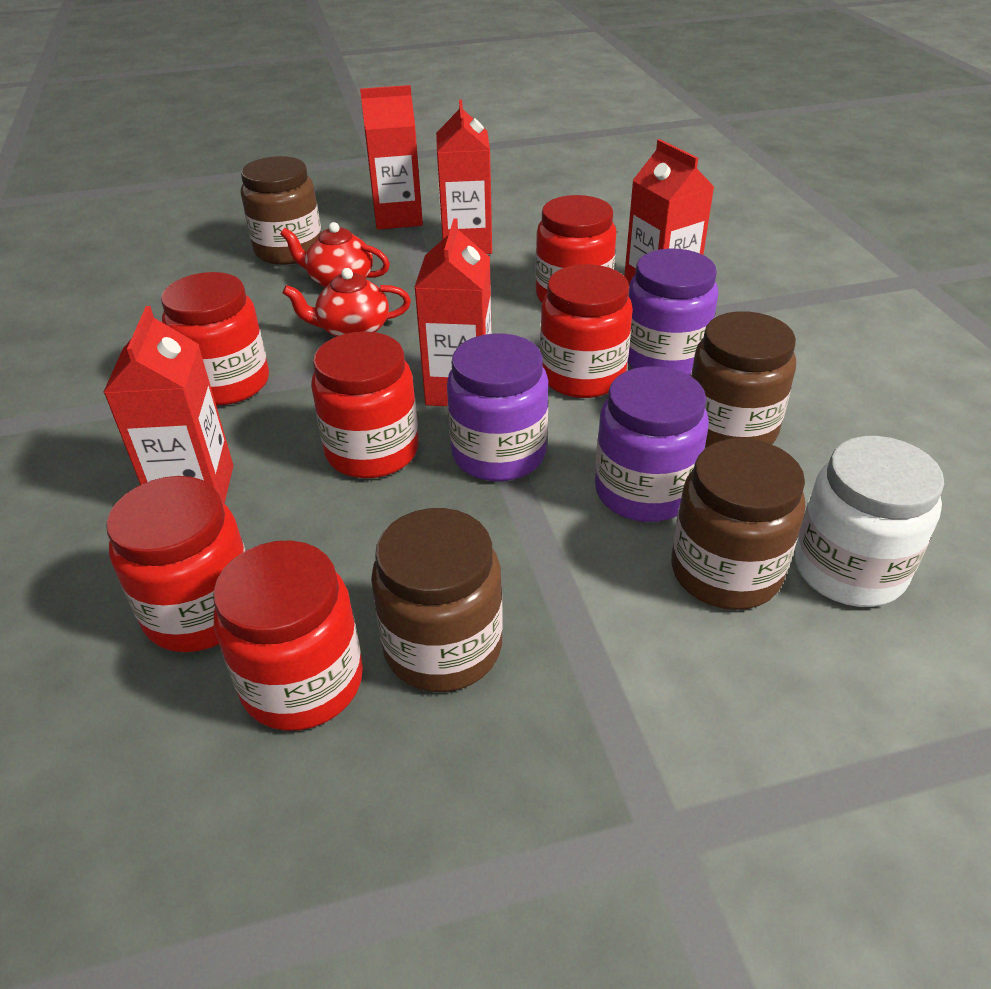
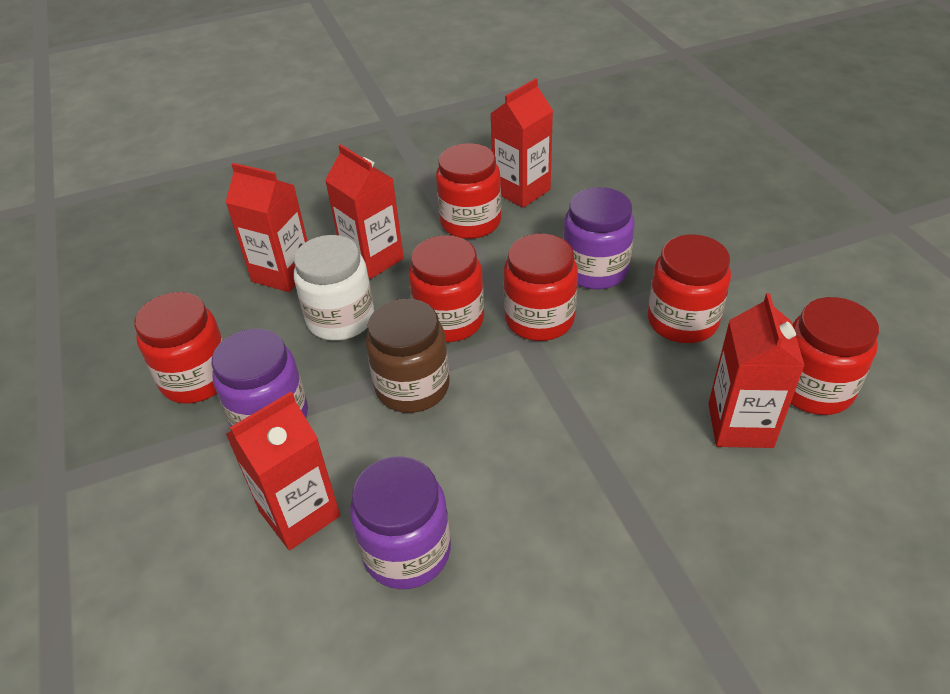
brown jar: 4 -> 1
red teapot: 2 -> 0

